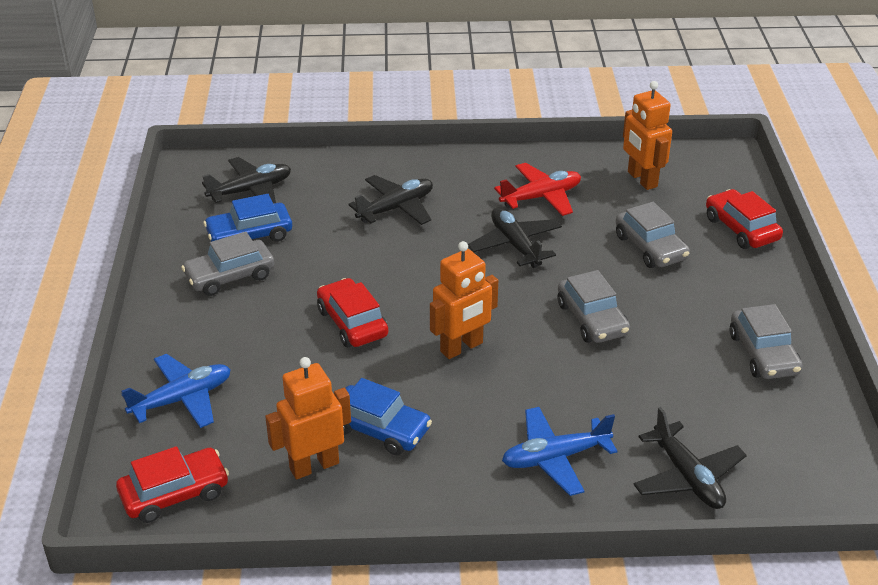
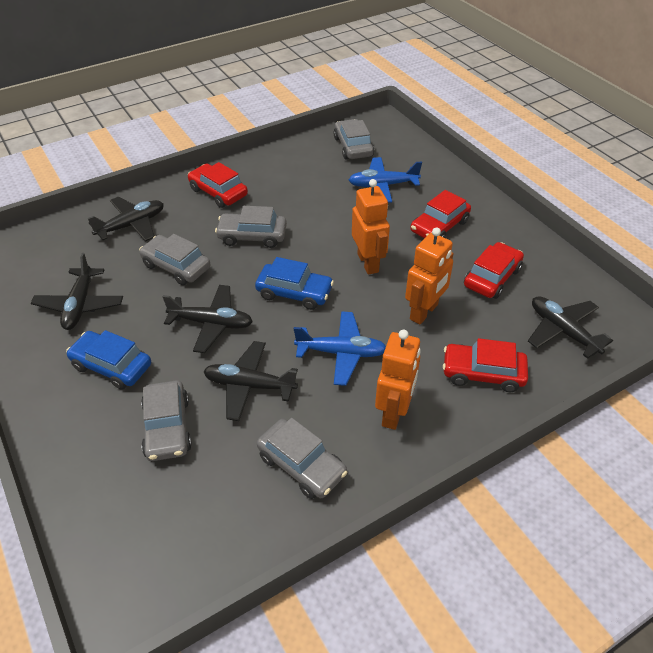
black plane: 4 -> 5
grey car: 4 -> 5
red car: 3 -> 4
red plane: 1 -> 0

